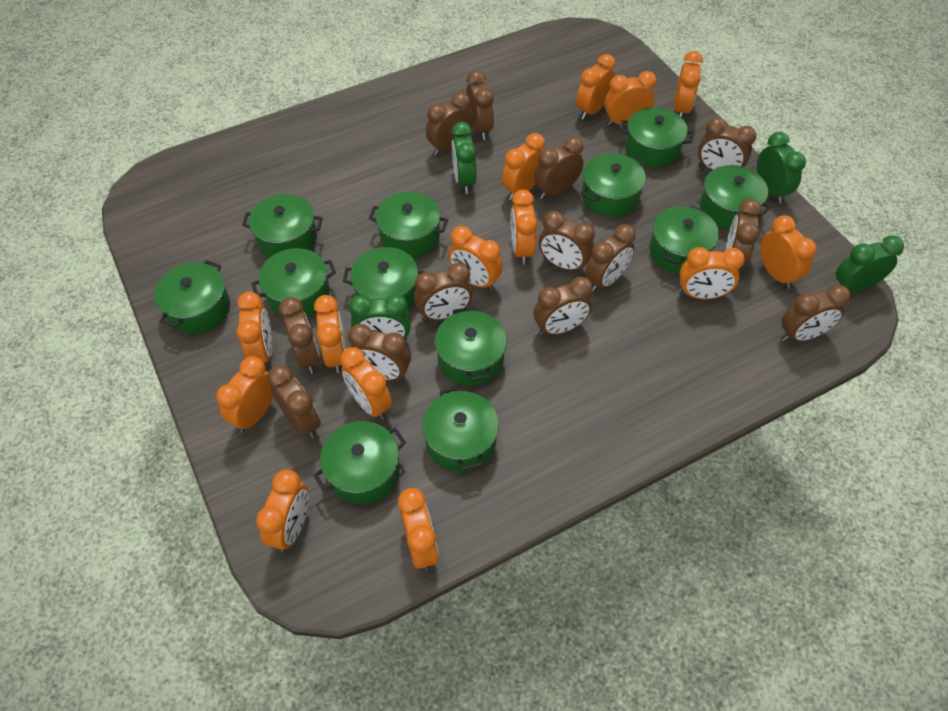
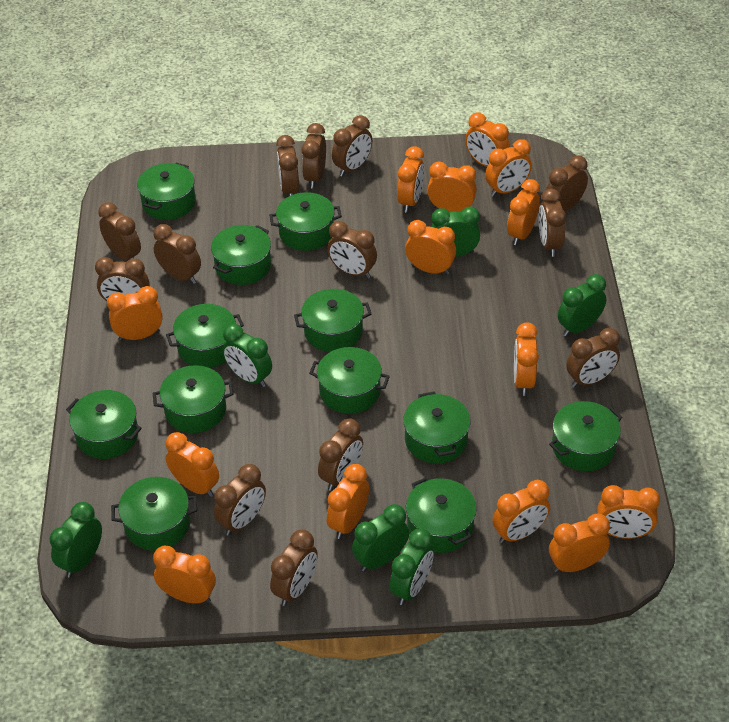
green clock: 4 -> 6

